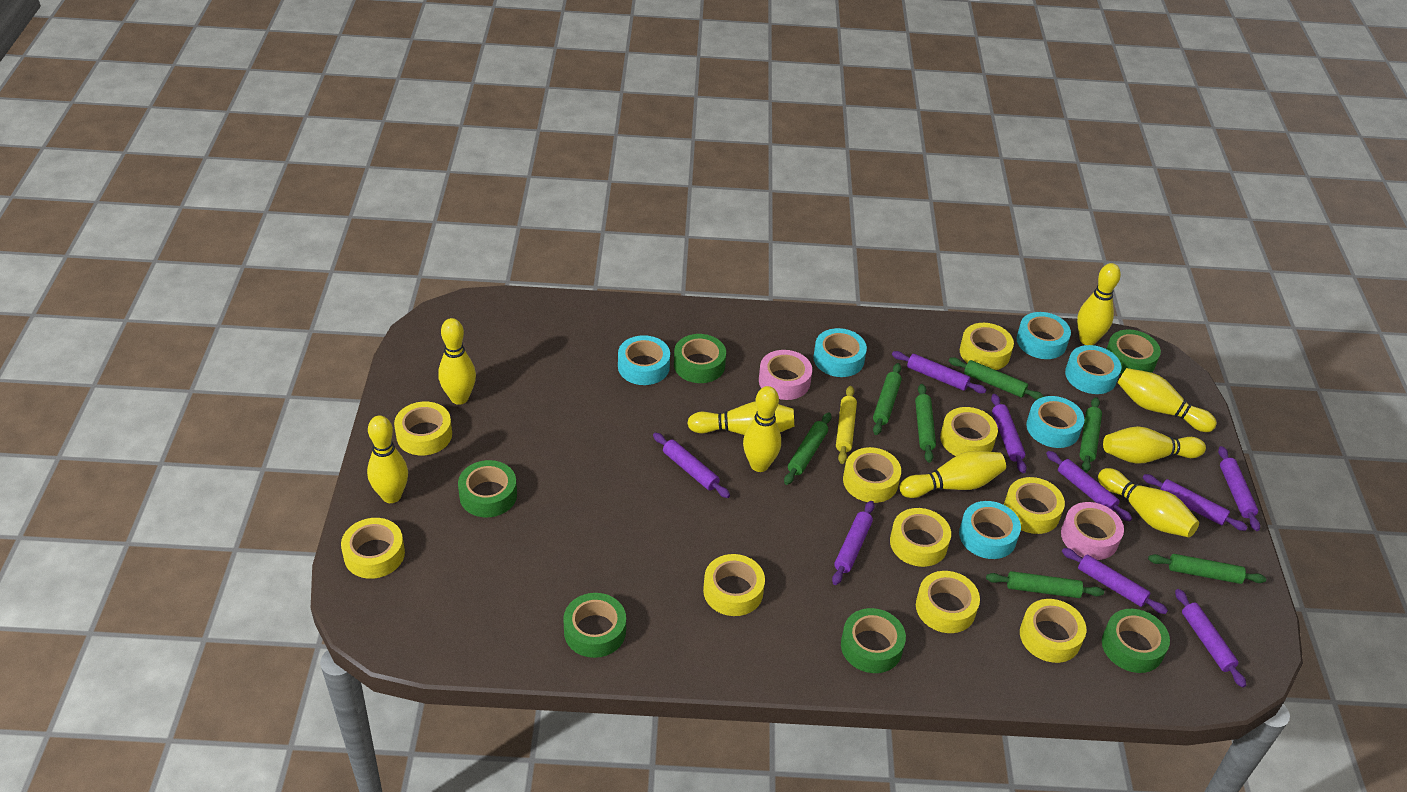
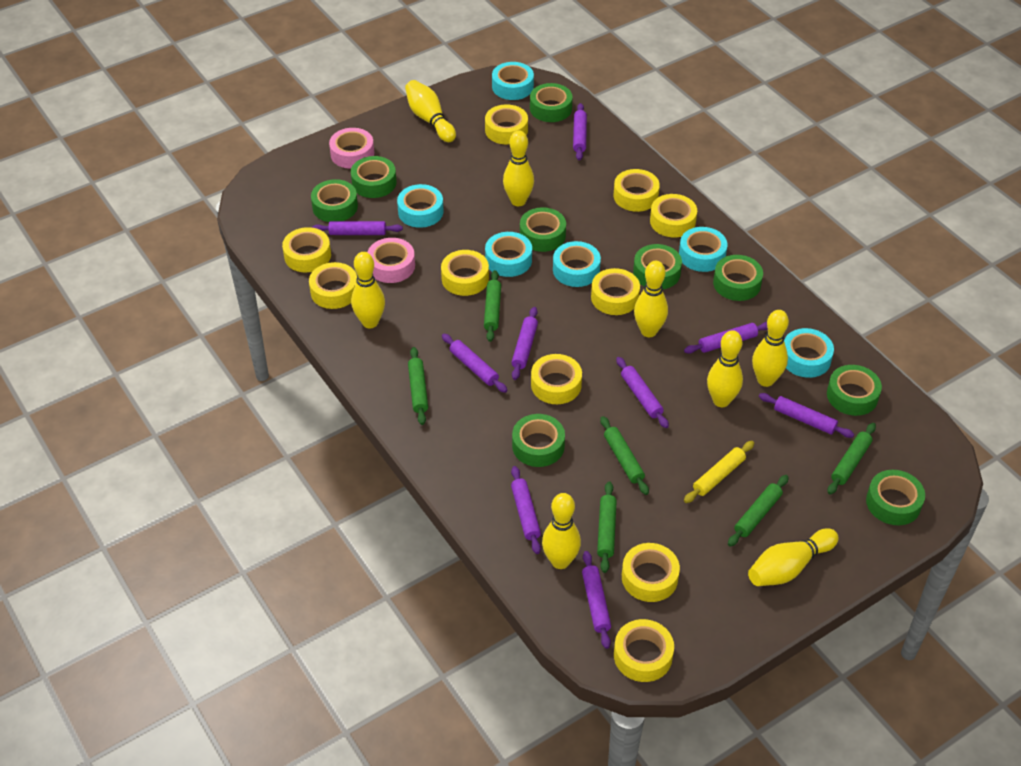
green rolling pin: 7 -> 6
green tape: 6 -> 9
yellow bowling pin: 9 -> 8

